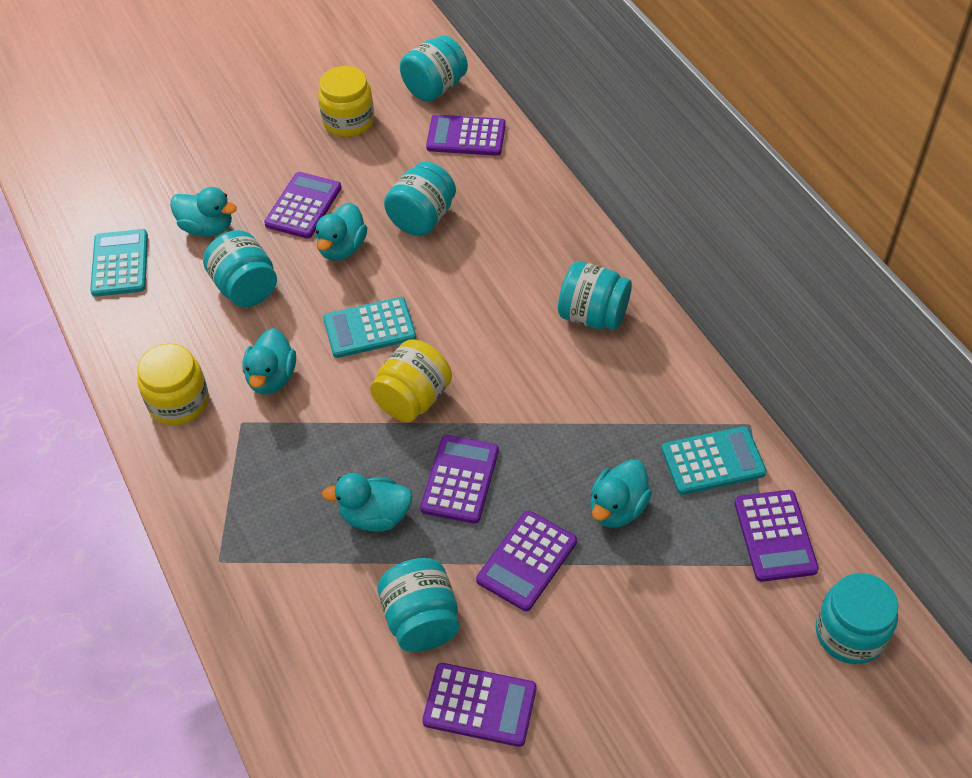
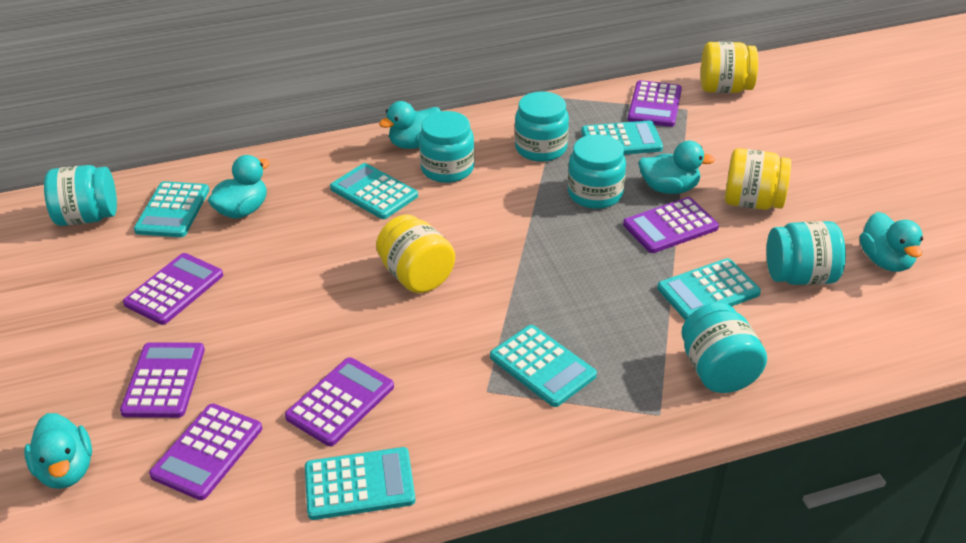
turquoise calculator: 3 -> 6

